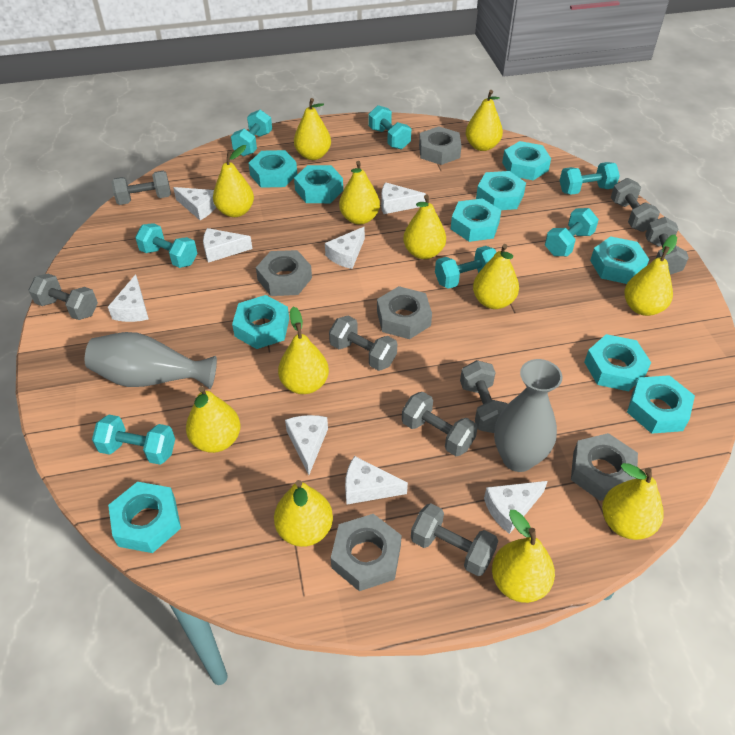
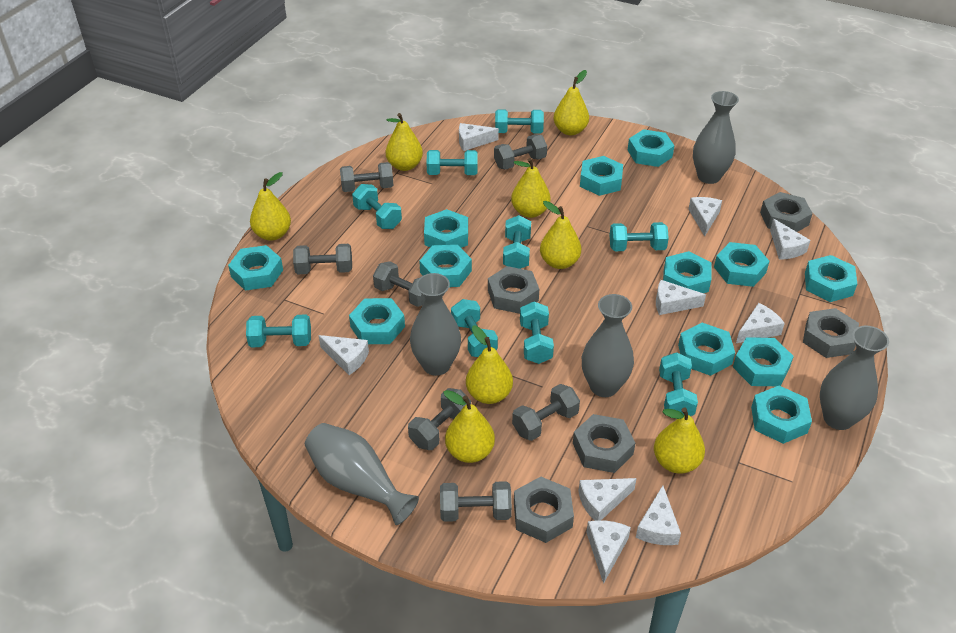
grey dumbbell: 8 -> 7
grey vase: 2 -> 5
turquoise dumbbell: 7 -> 9
turquoise nut: 10 -> 12
white cheese: 8 -> 9
yellow pear: 12 -> 8

